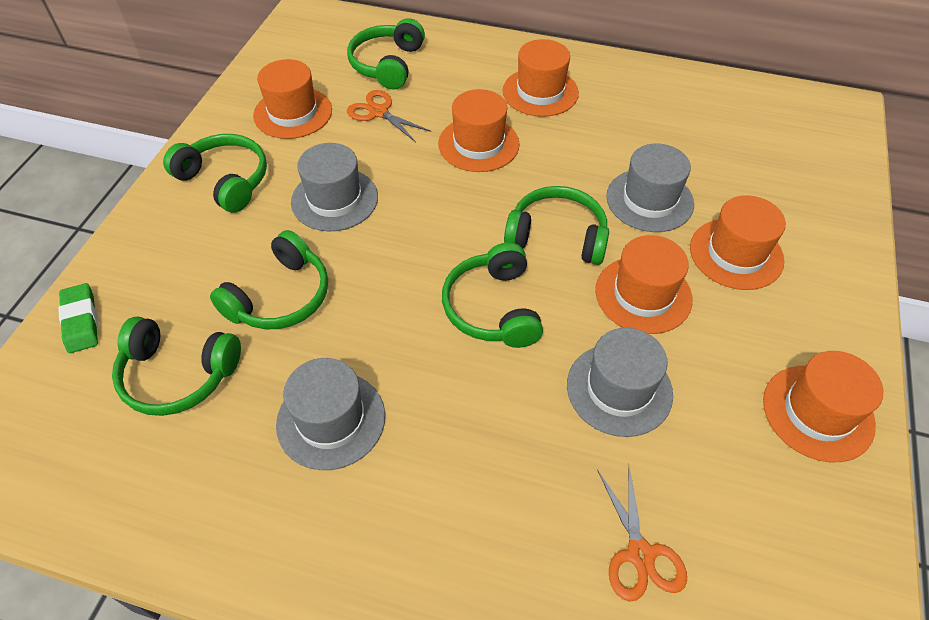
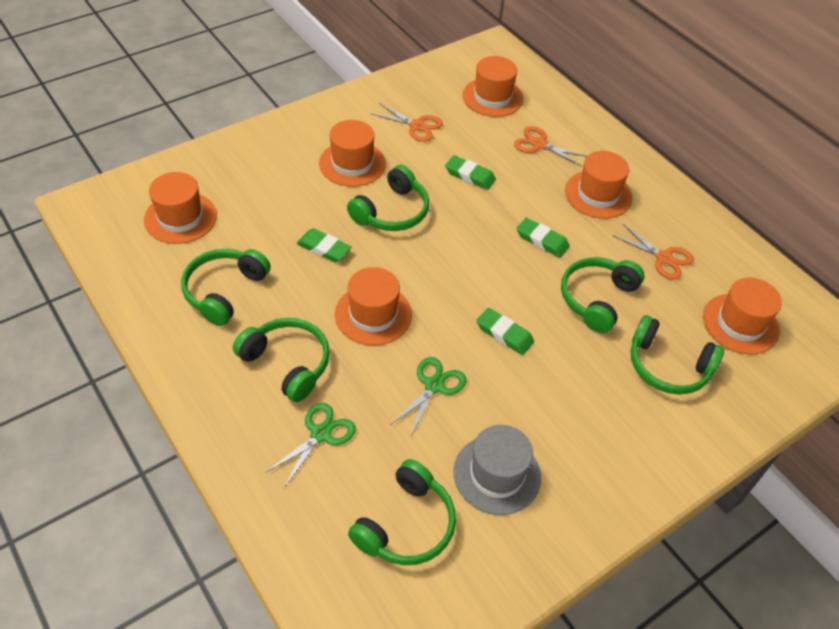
green eraser: 1 -> 4
green scissors: 0 -> 2
grey hat: 4 -> 1
orange scissors: 2 -> 3

